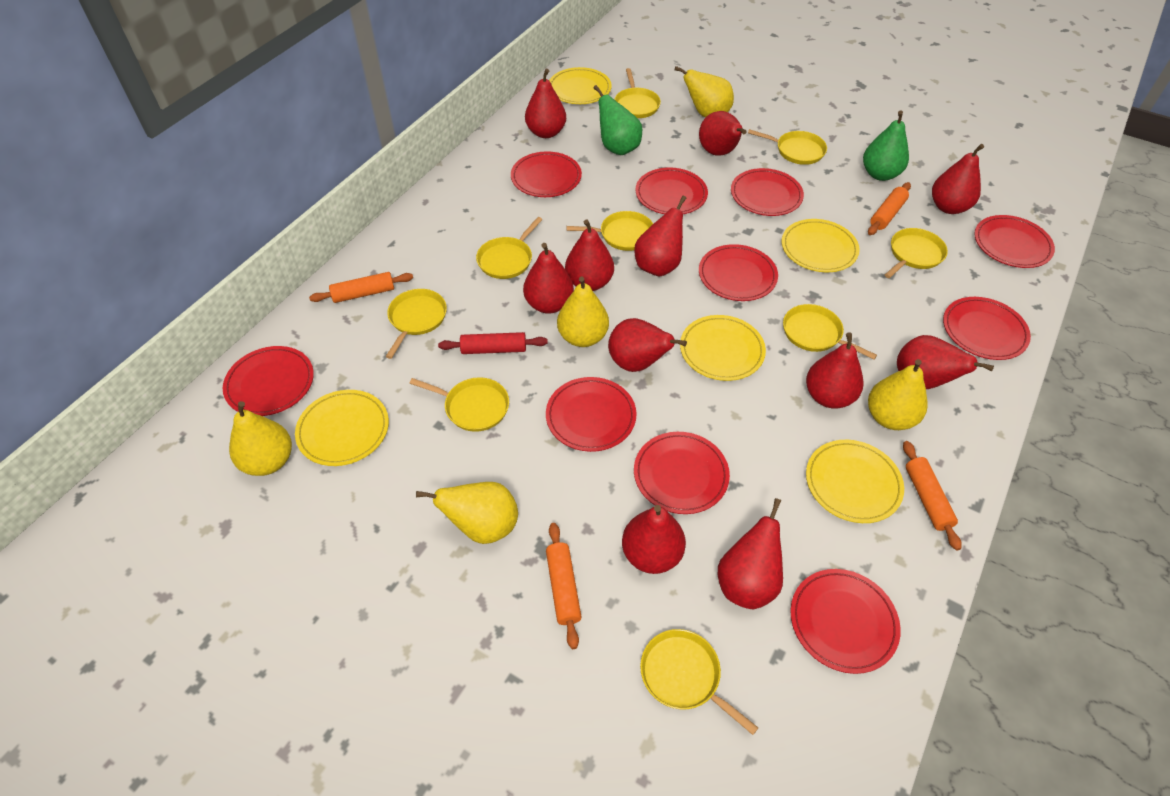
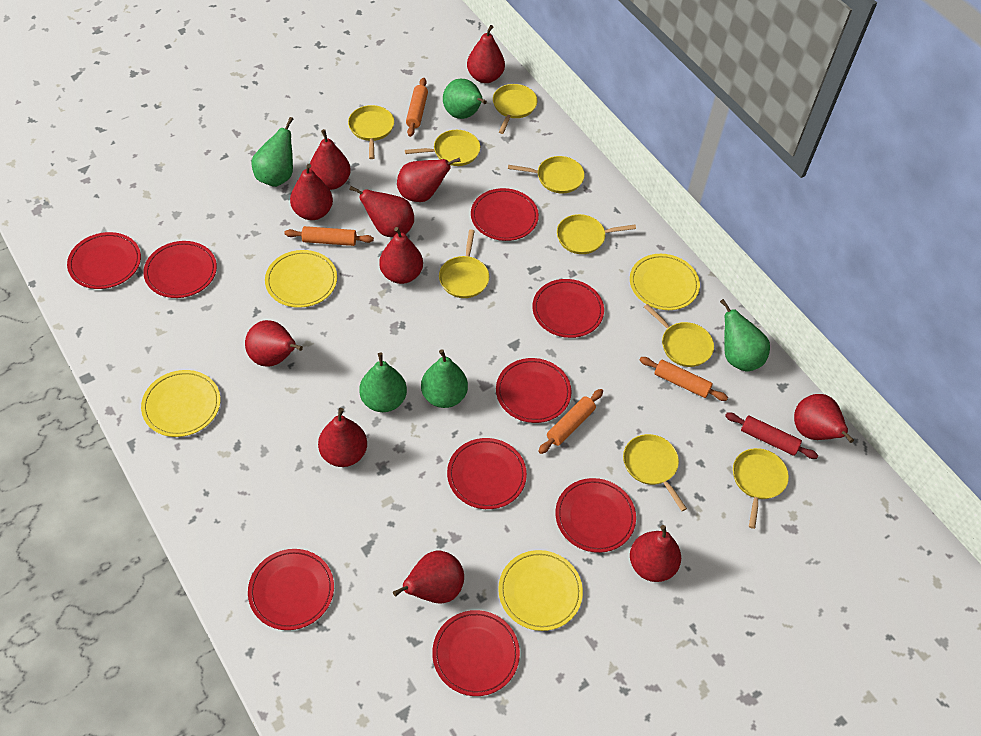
green pear: 2 -> 5
red plate: 10 -> 9
yellow pear: 5 -> 0
yellow plate: 5 -> 4

